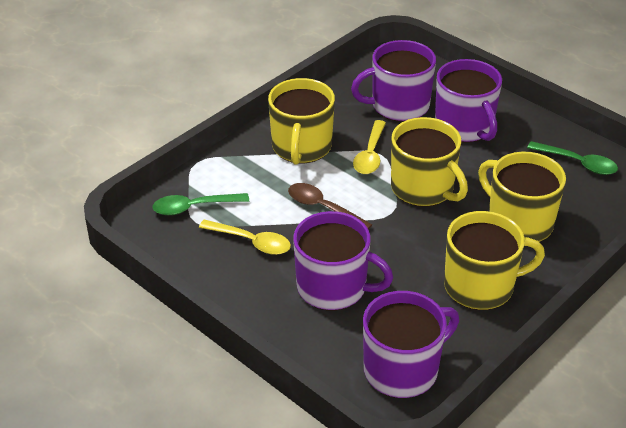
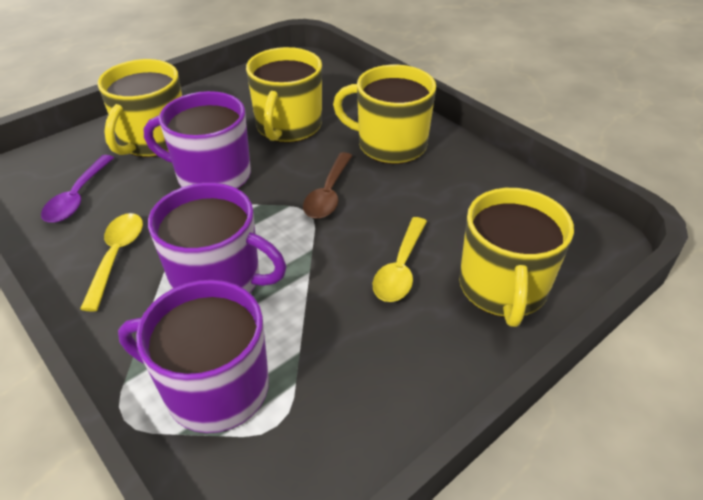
green spoon: 2 -> 0
purple mug: 4 -> 3
purple spoon: 0 -> 1

